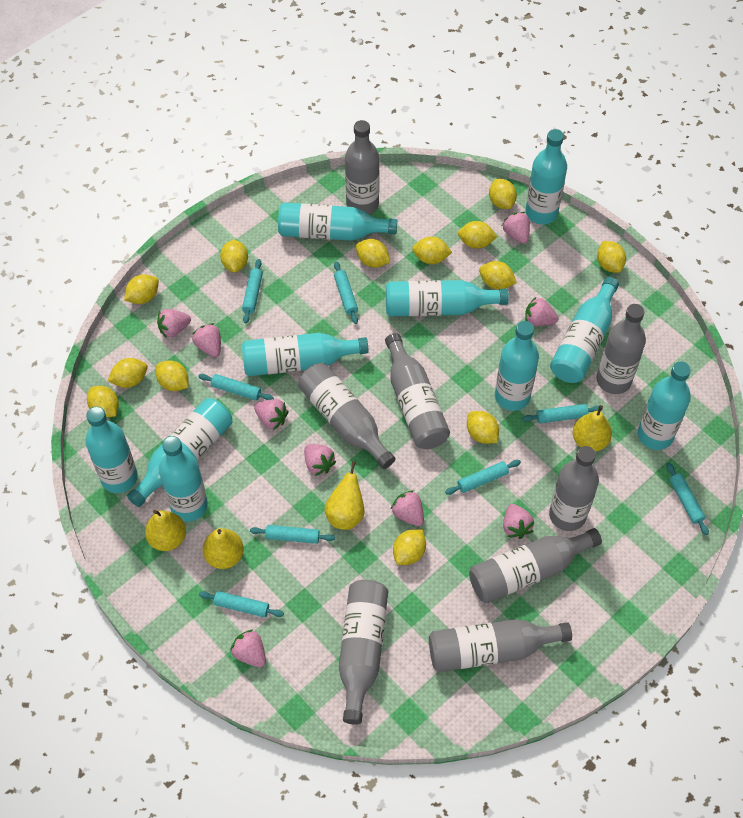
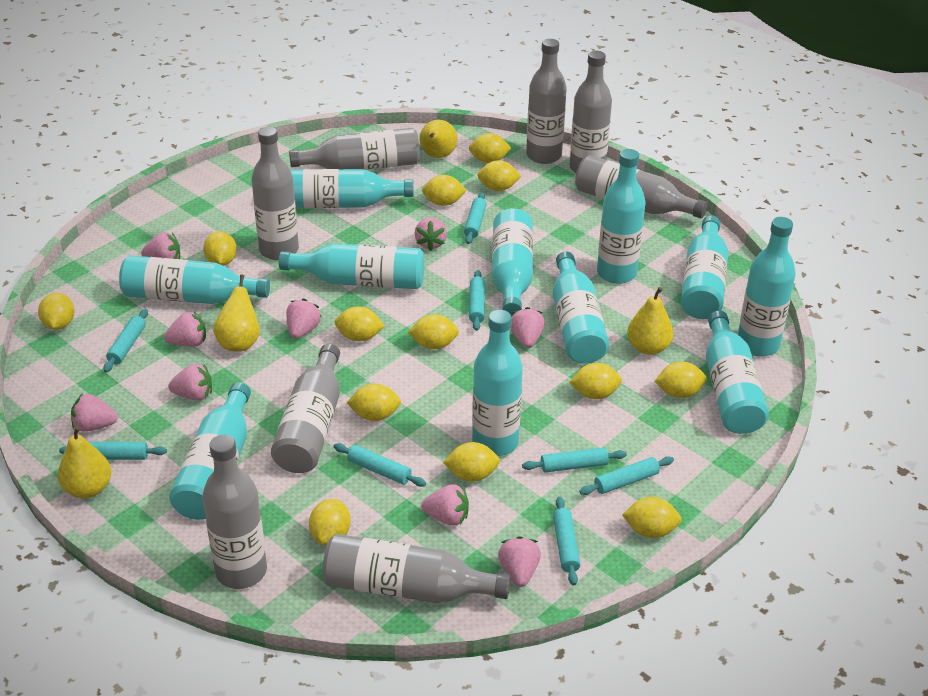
turquoise bottle: 10 -> 11

